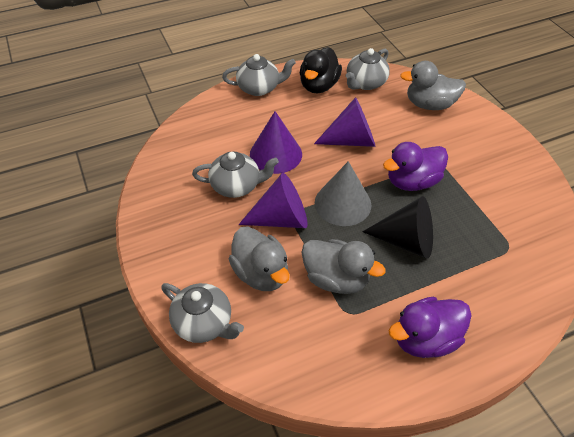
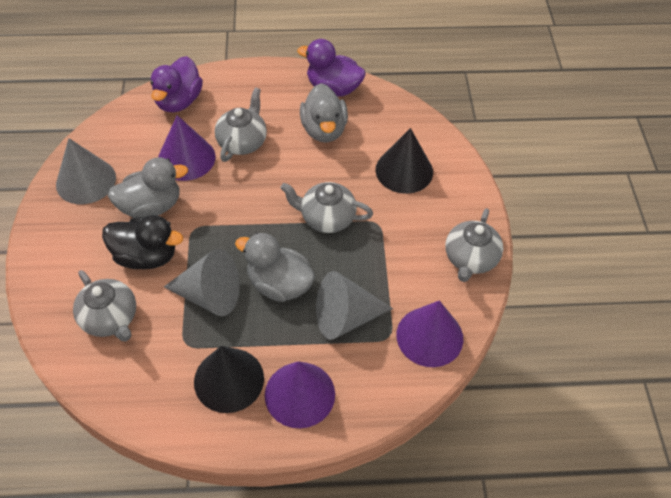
black cone: 1 -> 2
grey cone: 1 -> 3

